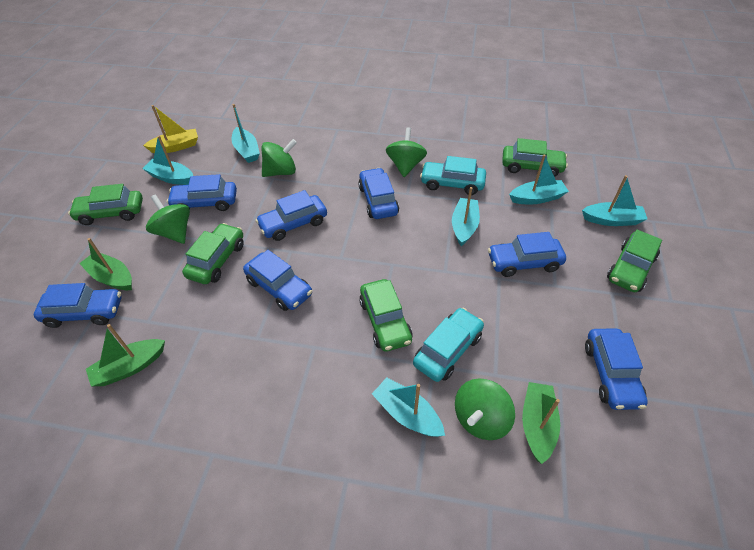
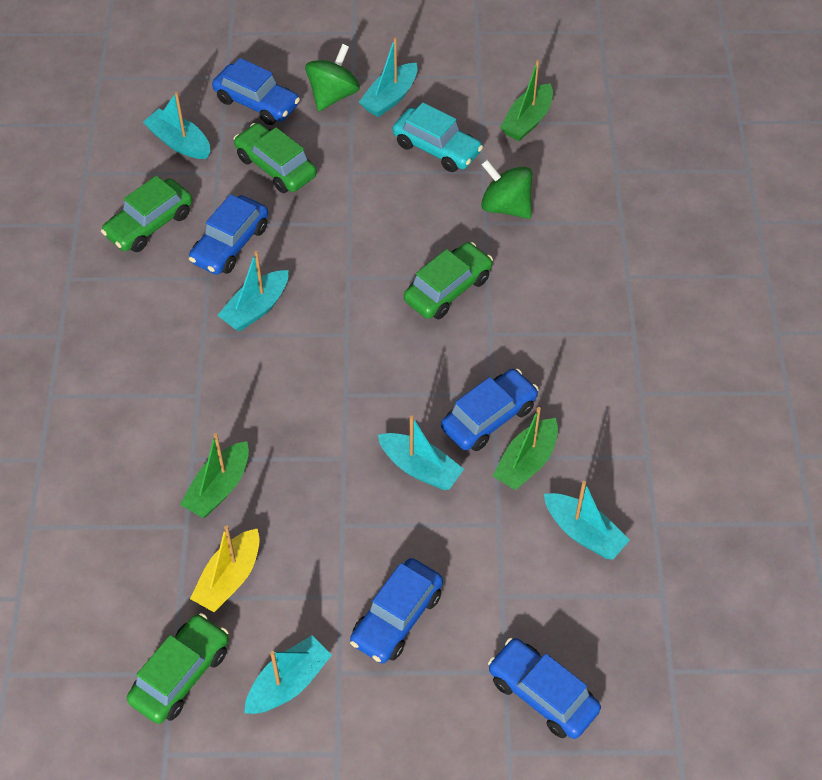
blue car: 7 -> 5
green car: 5 -> 4
green spinning top: 4 -> 2
turquoise car: 2 -> 1

